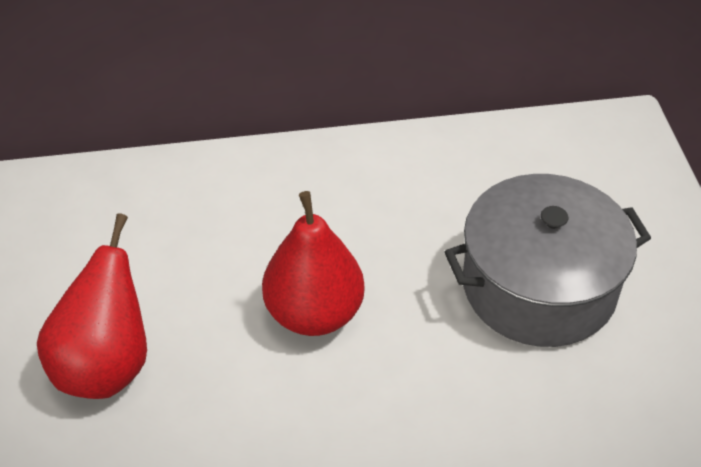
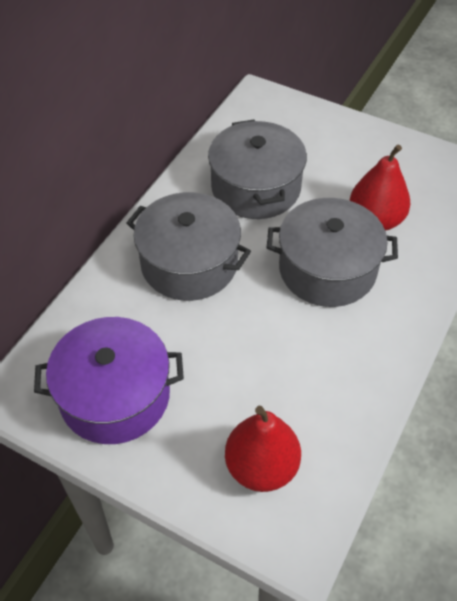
grey pot: 1 -> 3
purple pot: 0 -> 1

